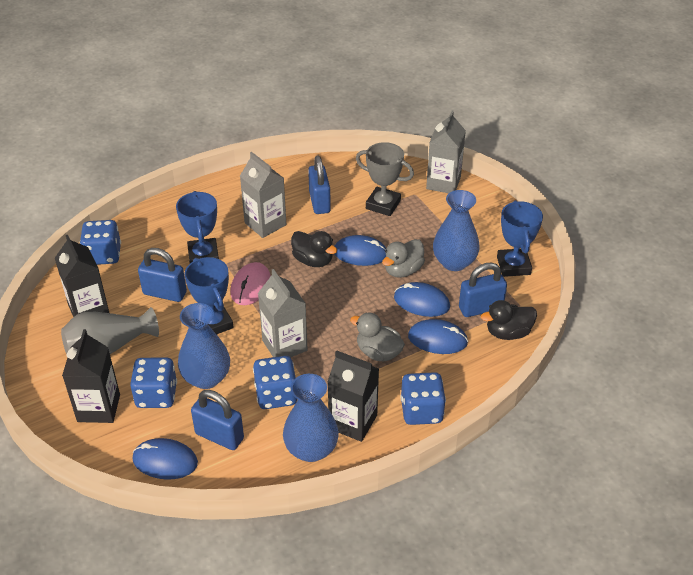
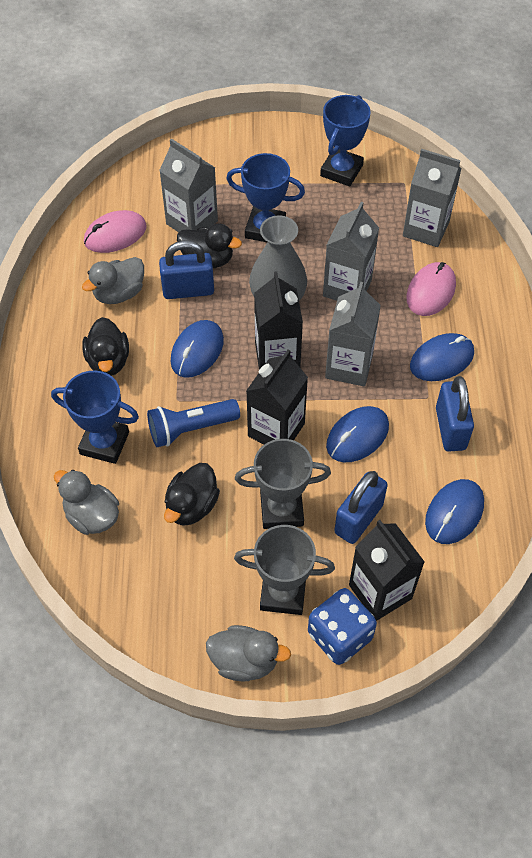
black duck: 2 -> 3
blue dice: 4 -> 1
blue flashlight: 0 -> 1
blue padlock: 4 -> 3
blue vase: 3 -> 0
grey carton: 3 -> 4
grey duck: 2 -> 3
grey trophy: 1 -> 2
pink mouse: 1 -> 2

